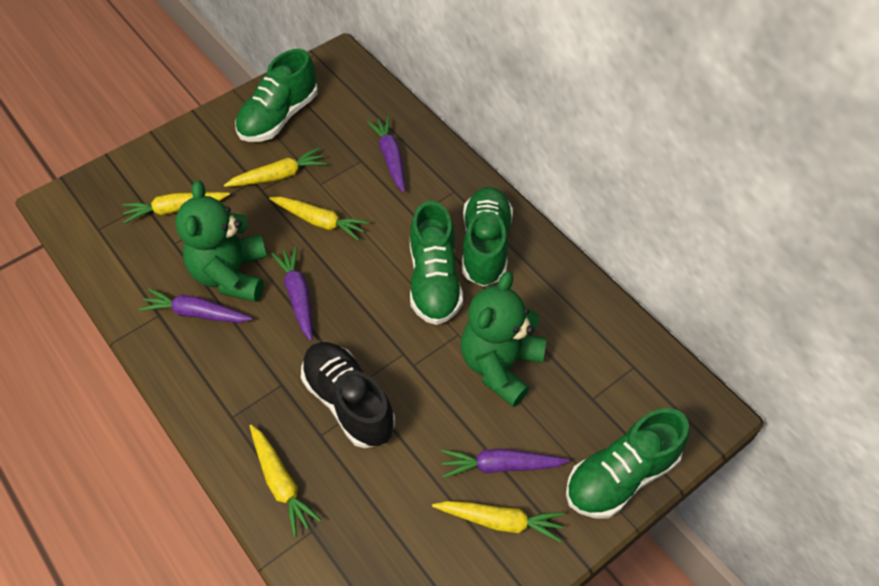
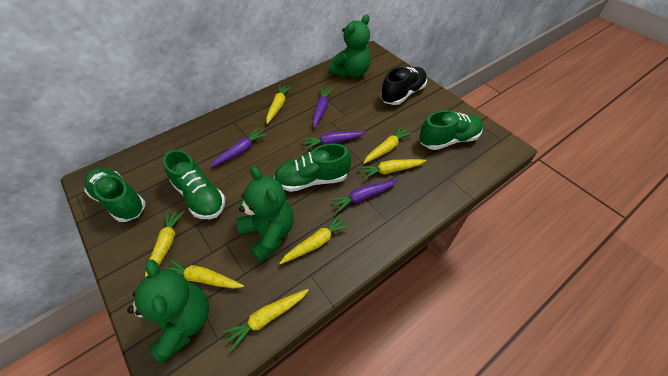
green teddy bear: 2 -> 3
yellow carrot: 5 -> 7

